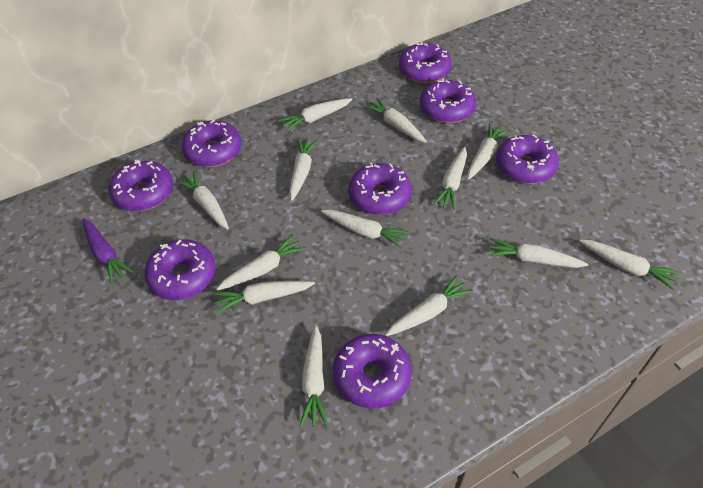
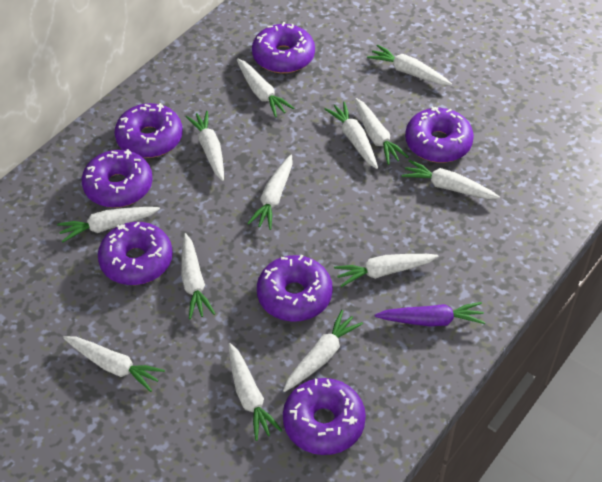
purple donut: 8 -> 7

